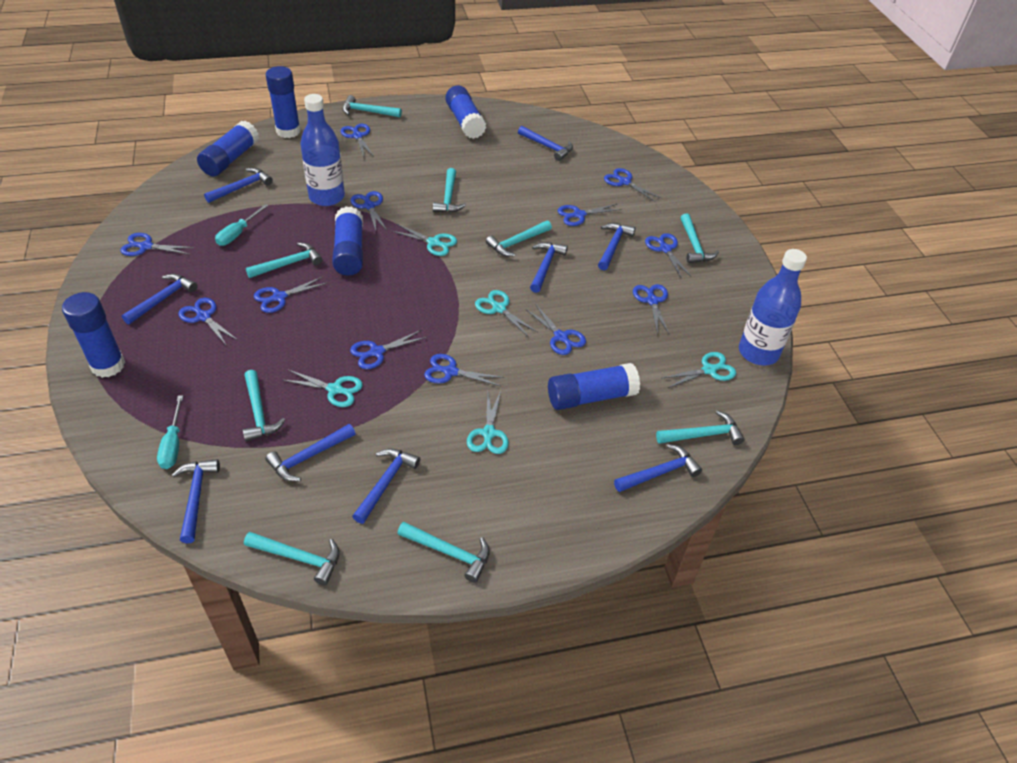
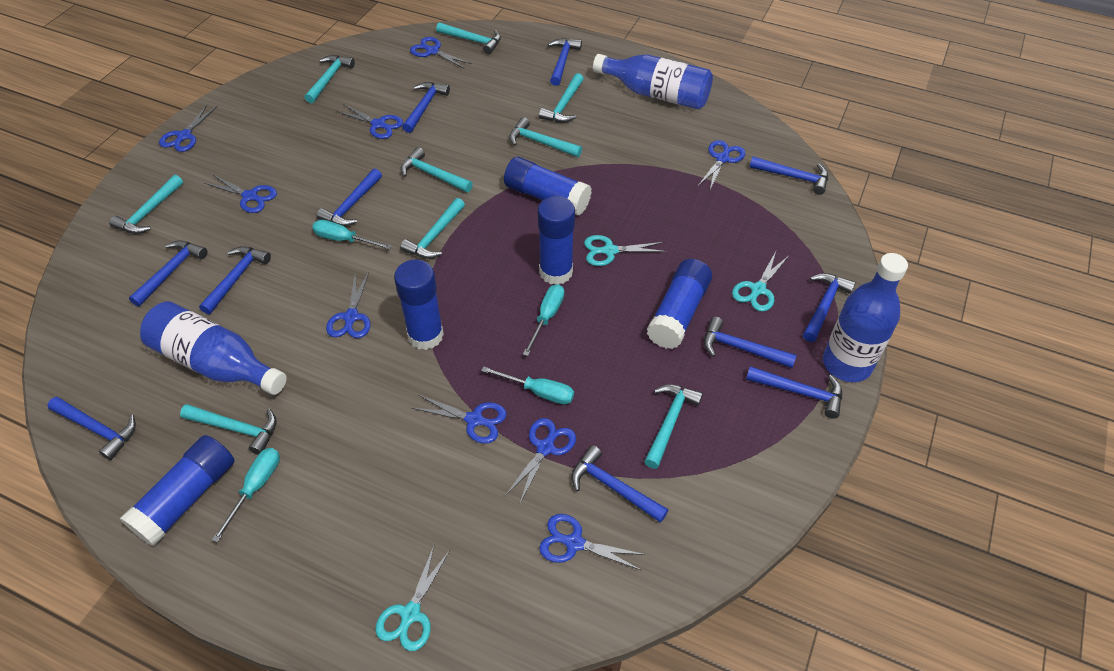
blue bottle: 2 -> 3
blue glue stick: 6 -> 5
blue hammer: 9 -> 11
blue scissors: 12 -> 9
turquoise scissors: 5 -> 3
turquoise screwdriver: 2 -> 4

